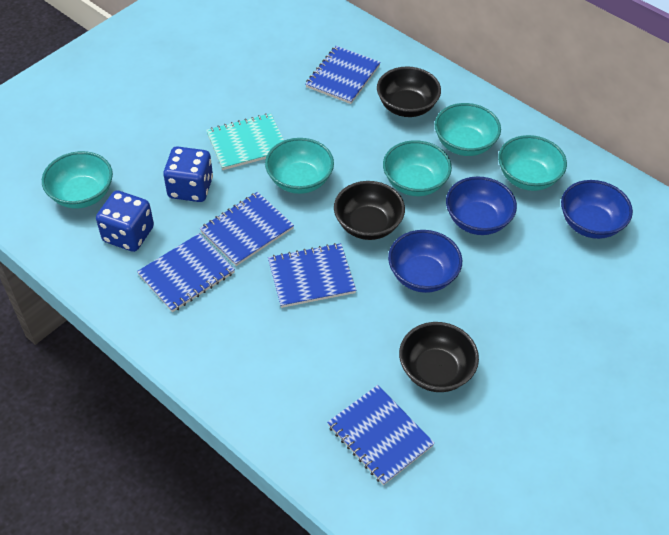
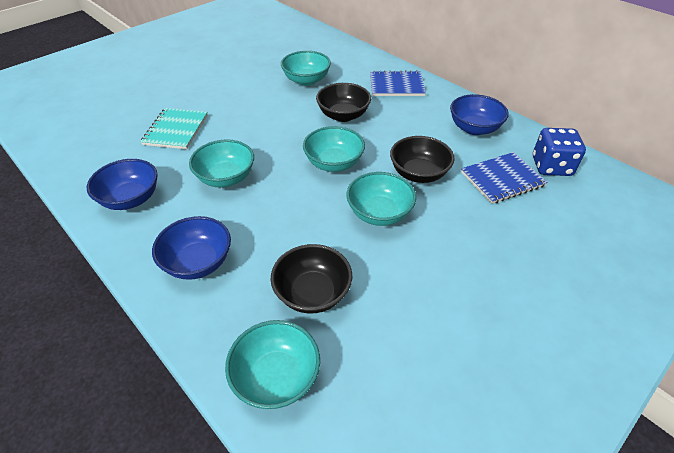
blue dice: 2 -> 1
blue notebook: 5 -> 2

